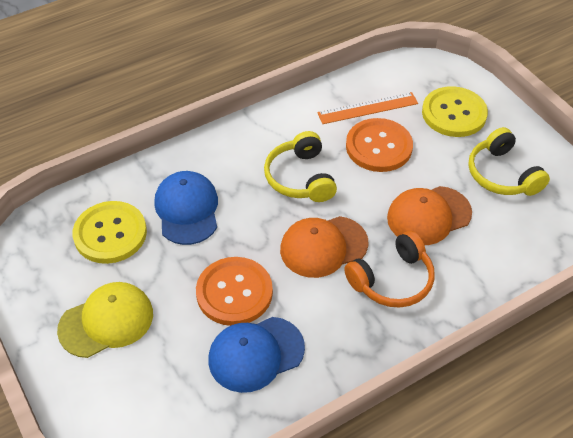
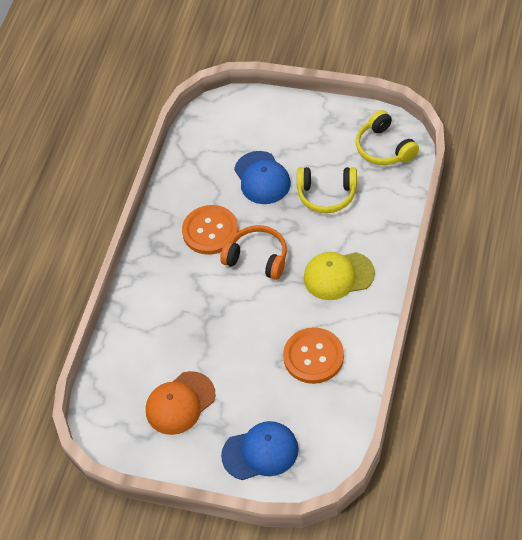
orange cap: 2 -> 1
orange ruler: 1 -> 0
yellow button: 2 -> 0

